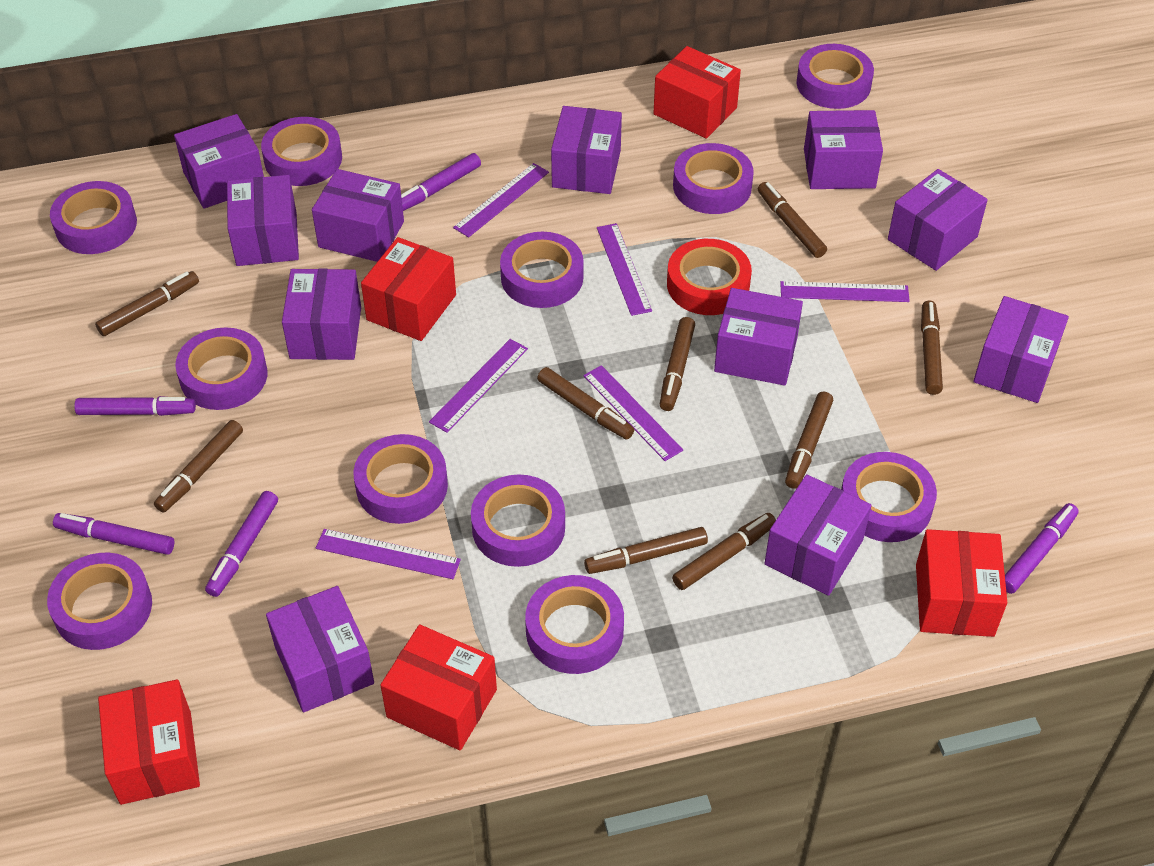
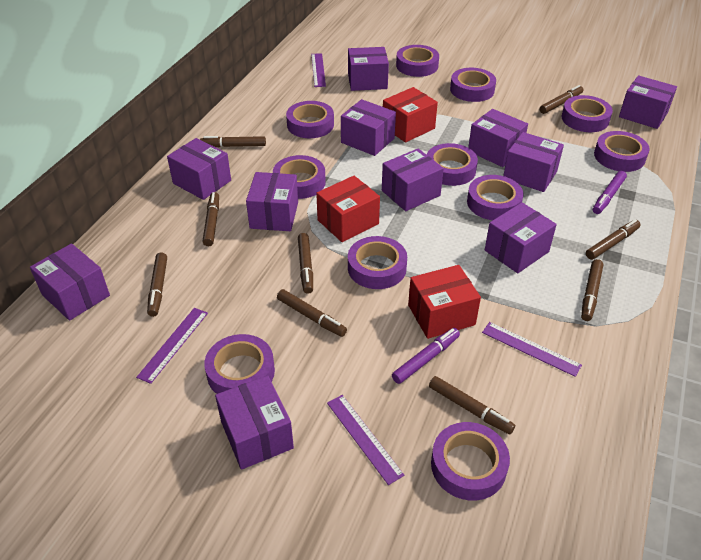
purple marker: 5 -> 2
purple ruler: 6 -> 4
red box: 5 -> 3
red tape: 1 -> 0

